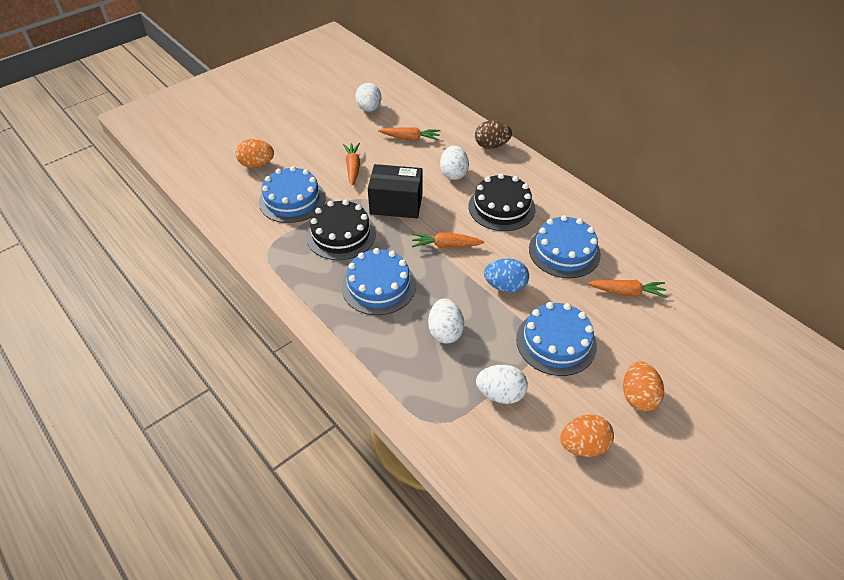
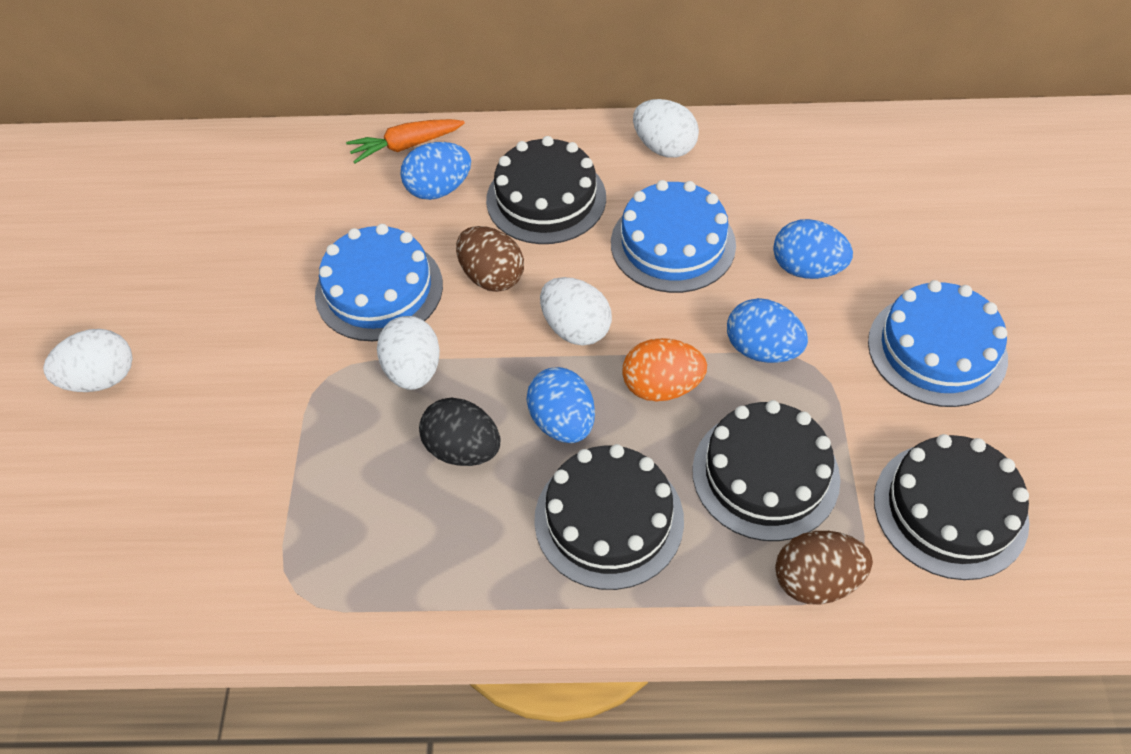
black box: 1 -> 0
black cake: 2 -> 4
black egg: 0 -> 1
blue cake: 4 -> 3
blue egg: 1 -> 4
brown egg: 1 -> 2
orange carrot: 4 -> 1
orange egg: 3 -> 1

